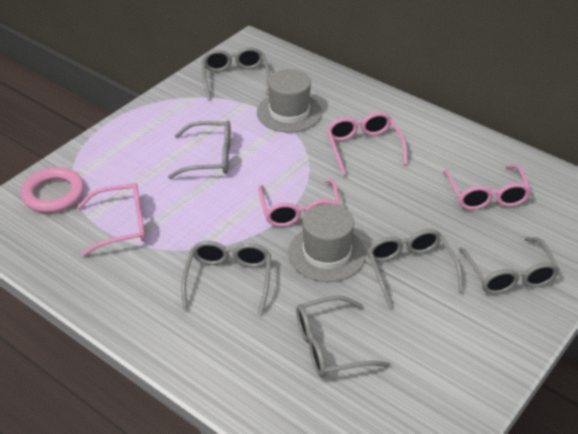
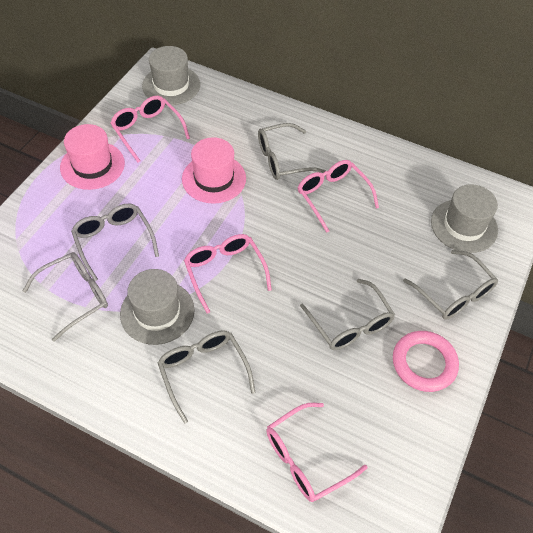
grey hat: 2 -> 3
pink hat: 0 -> 2

